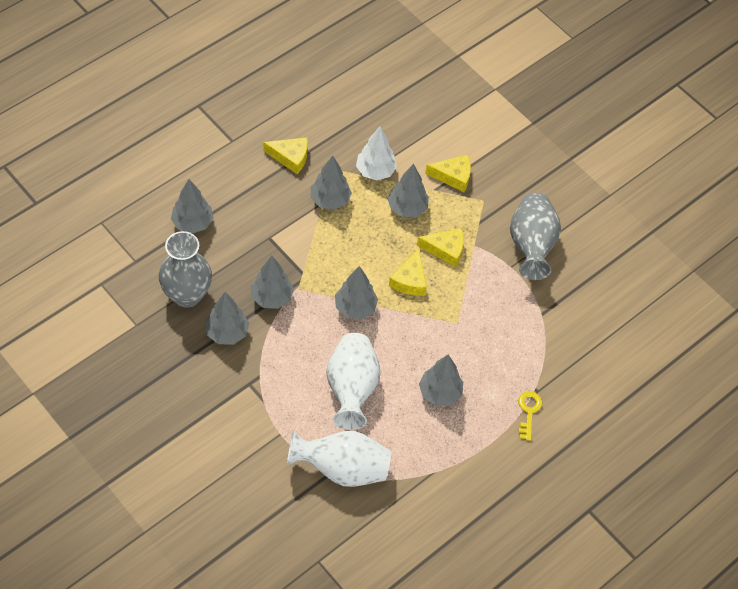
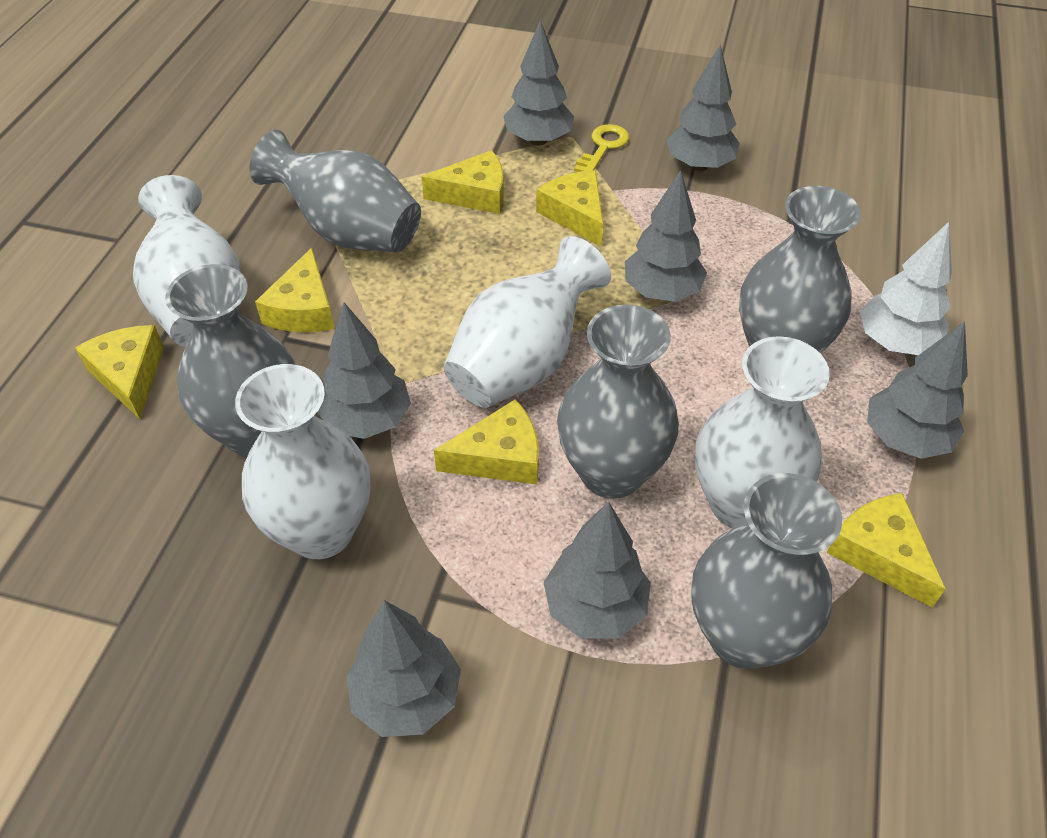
grey vase: 2 -> 5
white vase: 2 -> 4
yellow cheese: 4 -> 6

